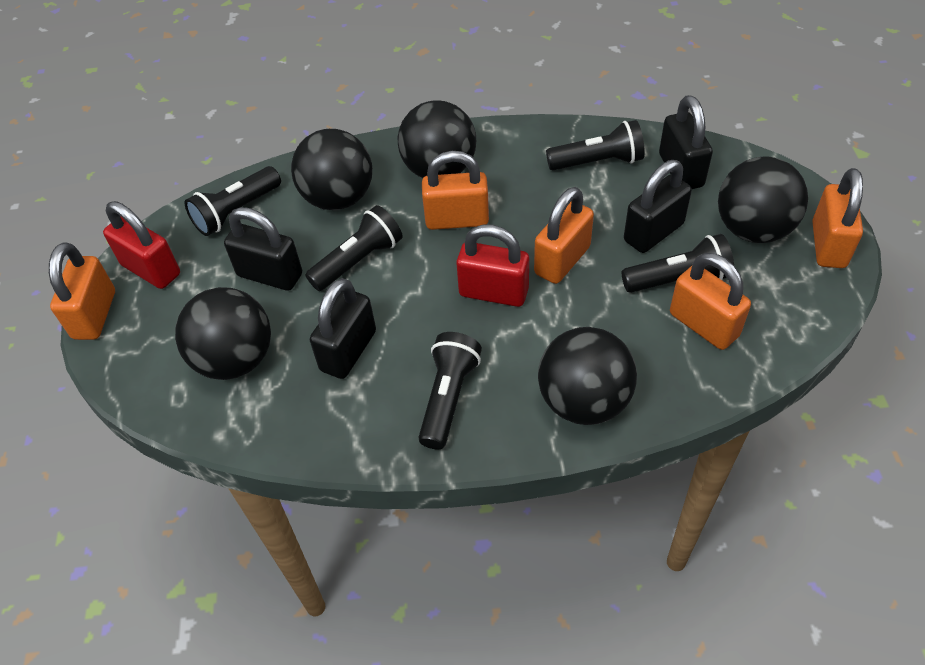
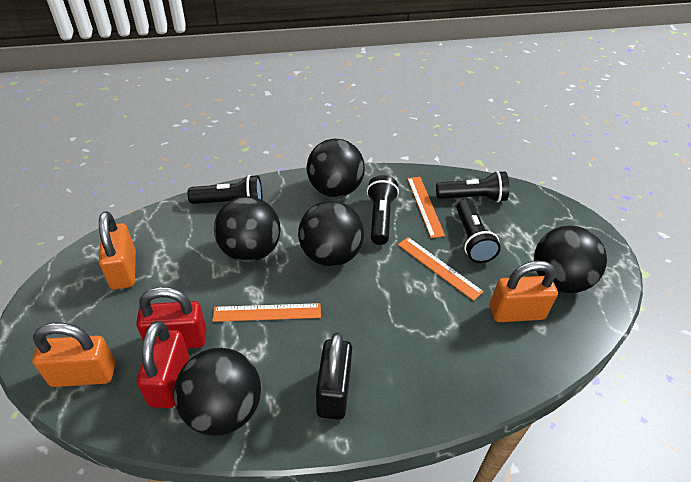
black flashlight: 5 -> 4
black padlock: 4 -> 1
orange padlock: 5 -> 3
orange ruler: 0 -> 3

